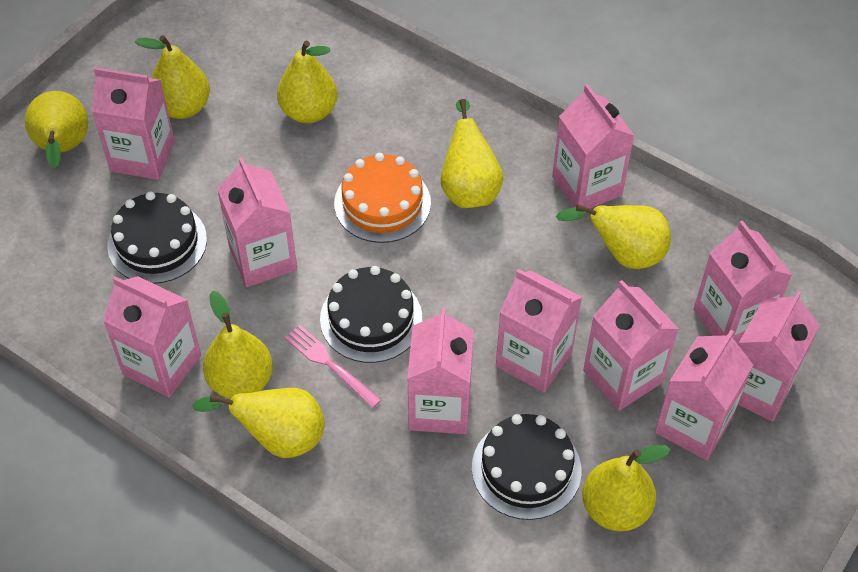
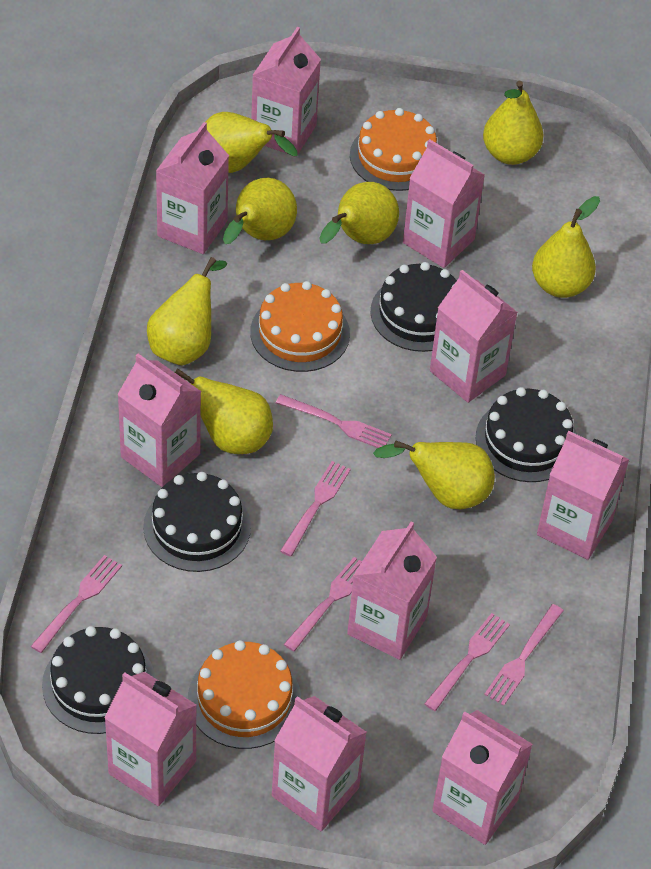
black cake: 3 -> 4
orange cake: 1 -> 3
pink fork: 1 -> 6

